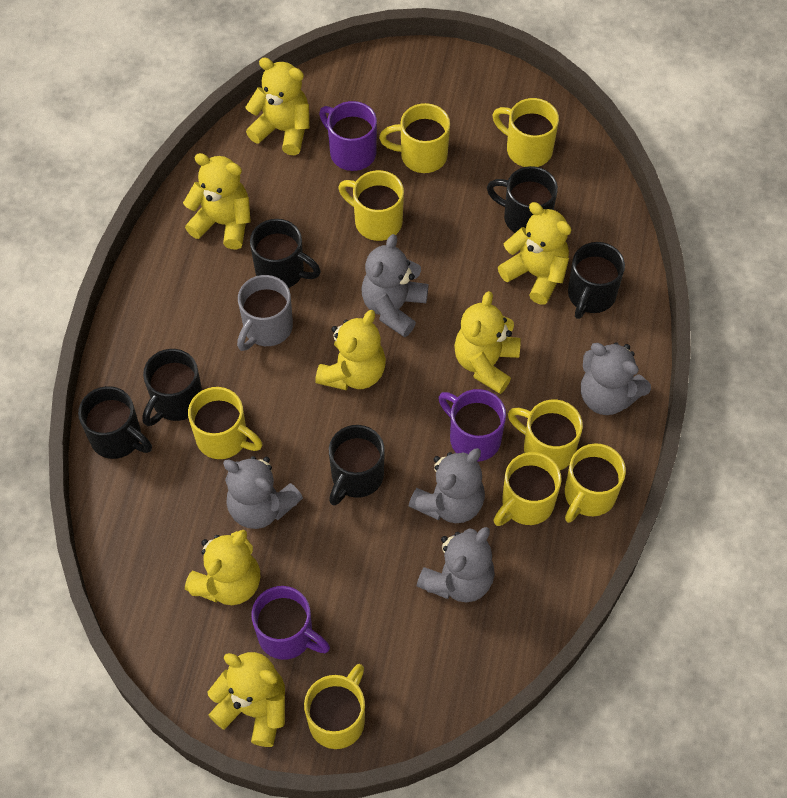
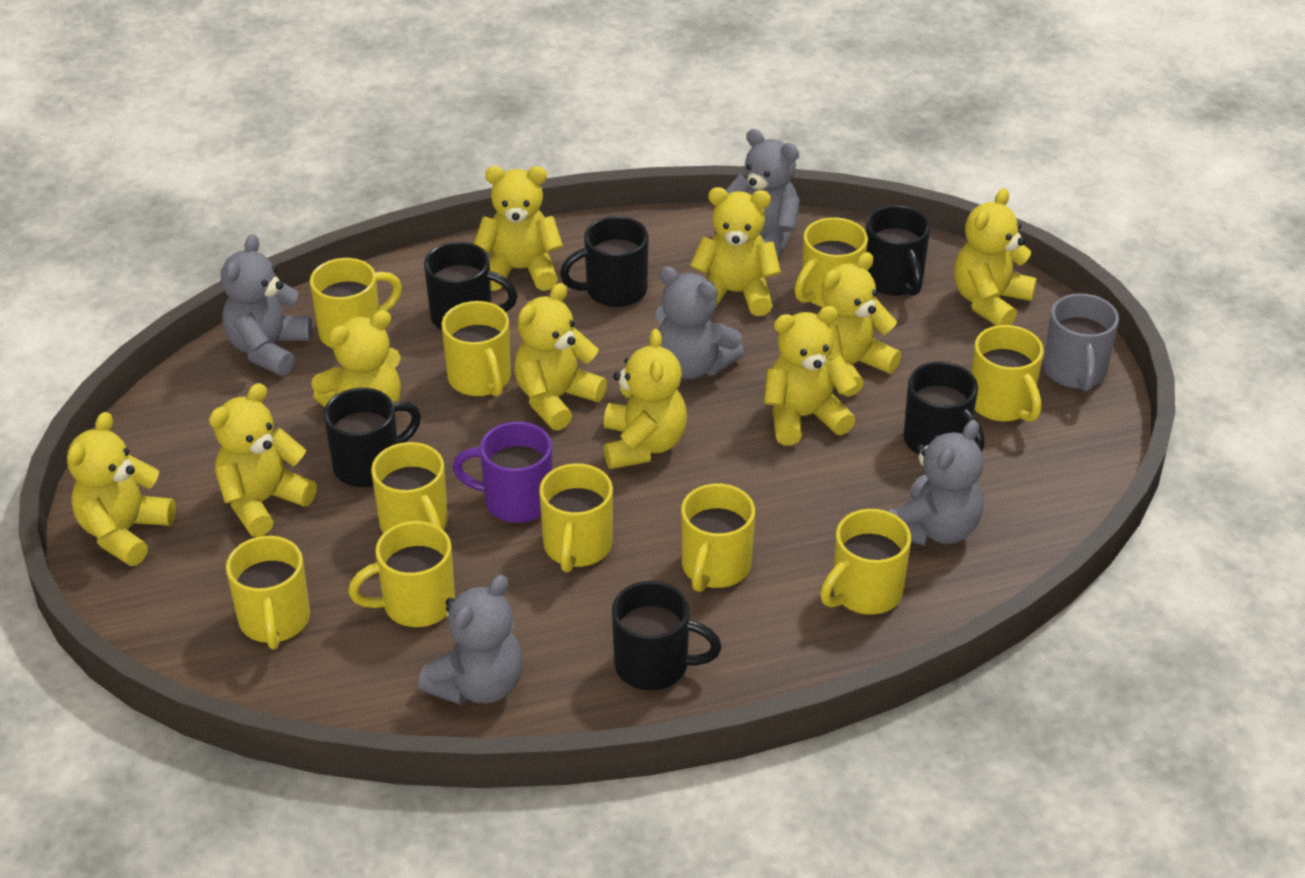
purple mug: 3 -> 1
yellow mug: 8 -> 10
yellow teddy bear: 7 -> 10

